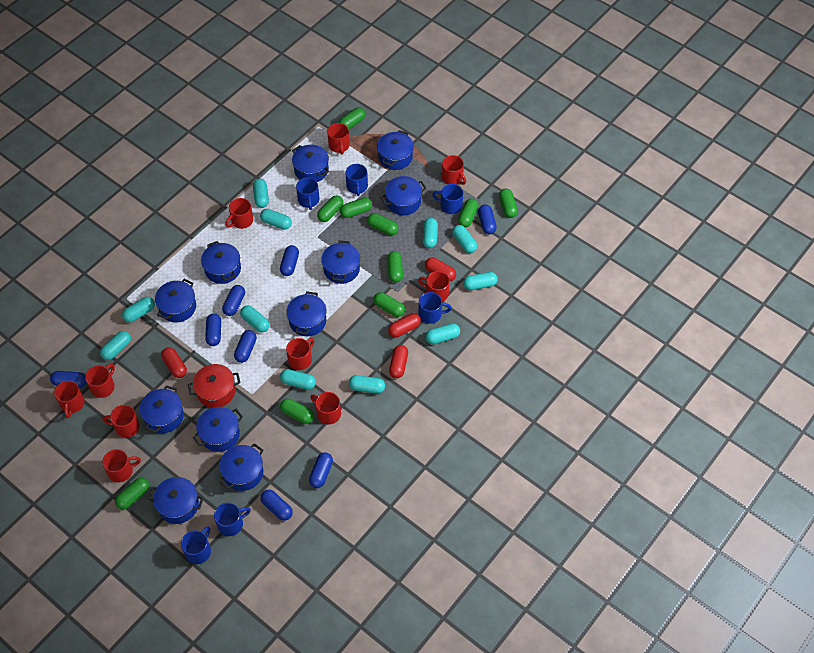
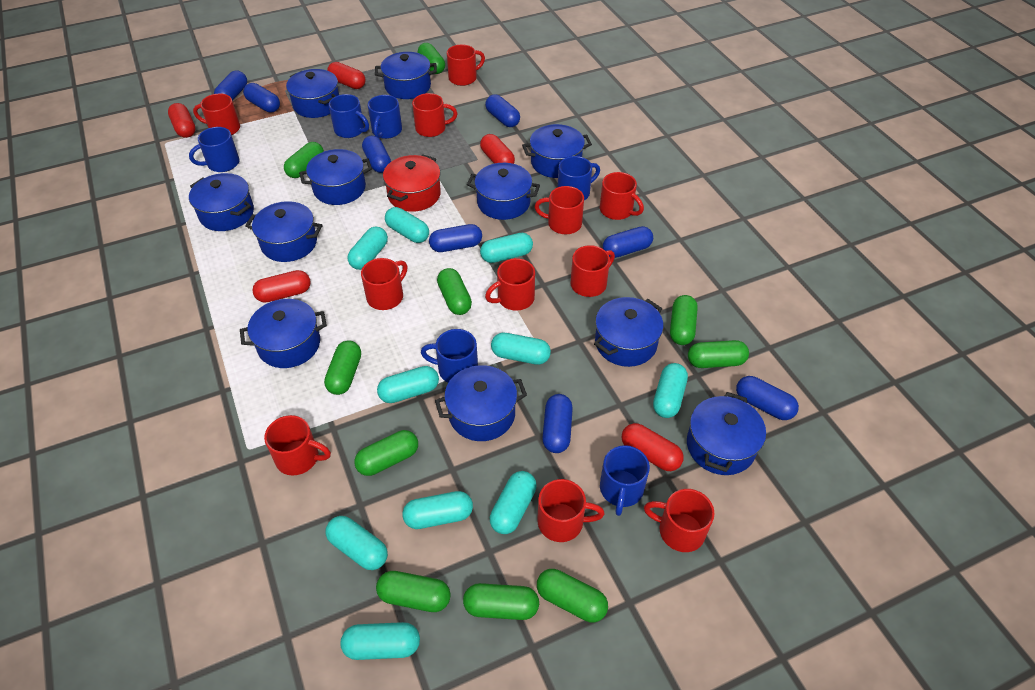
red capsule: 4 -> 5
red mug: 10 -> 11
turquoise capsule: 11 -> 10

